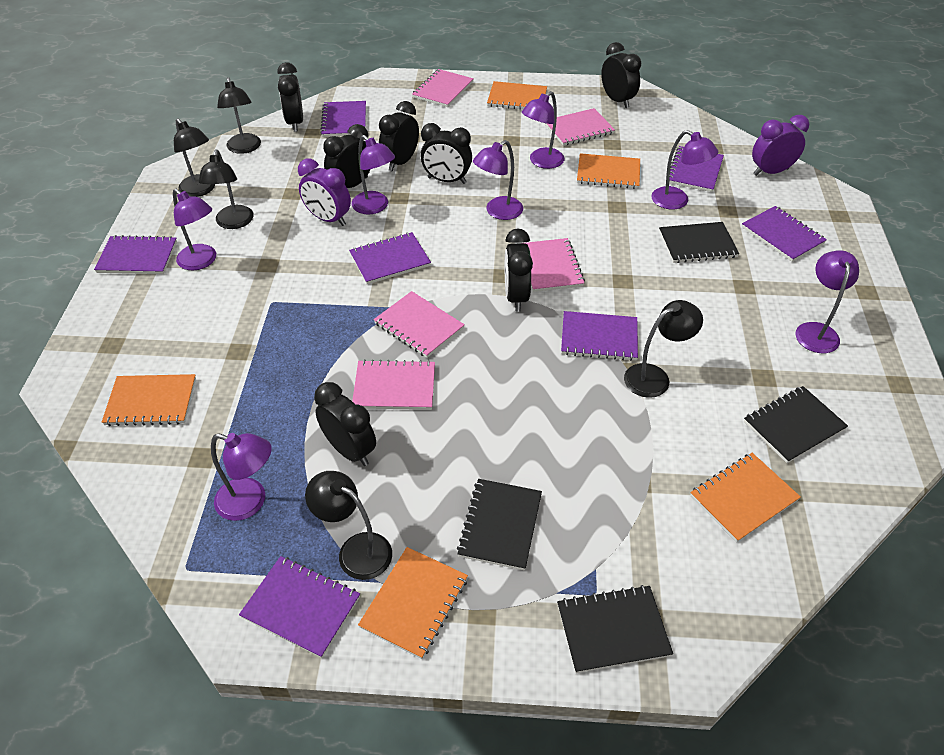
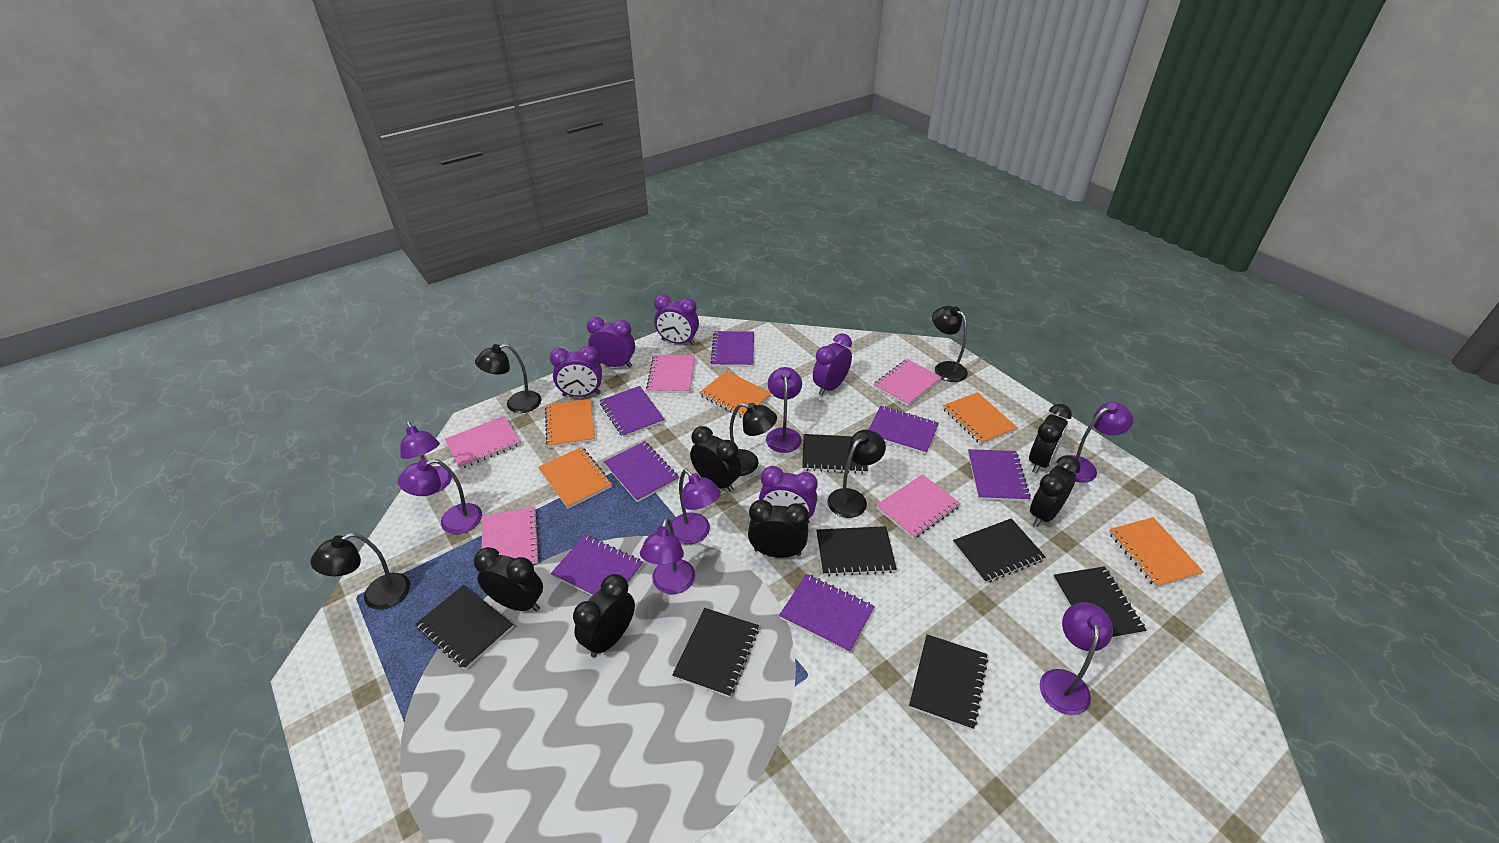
black clock: 7 -> 6
black notebook: 4 -> 7
purple clock: 2 -> 5

